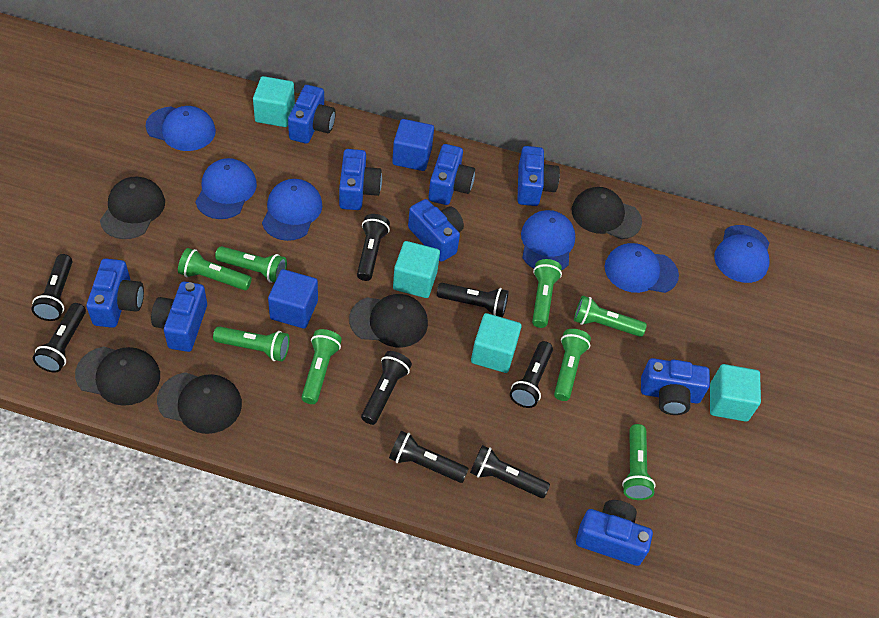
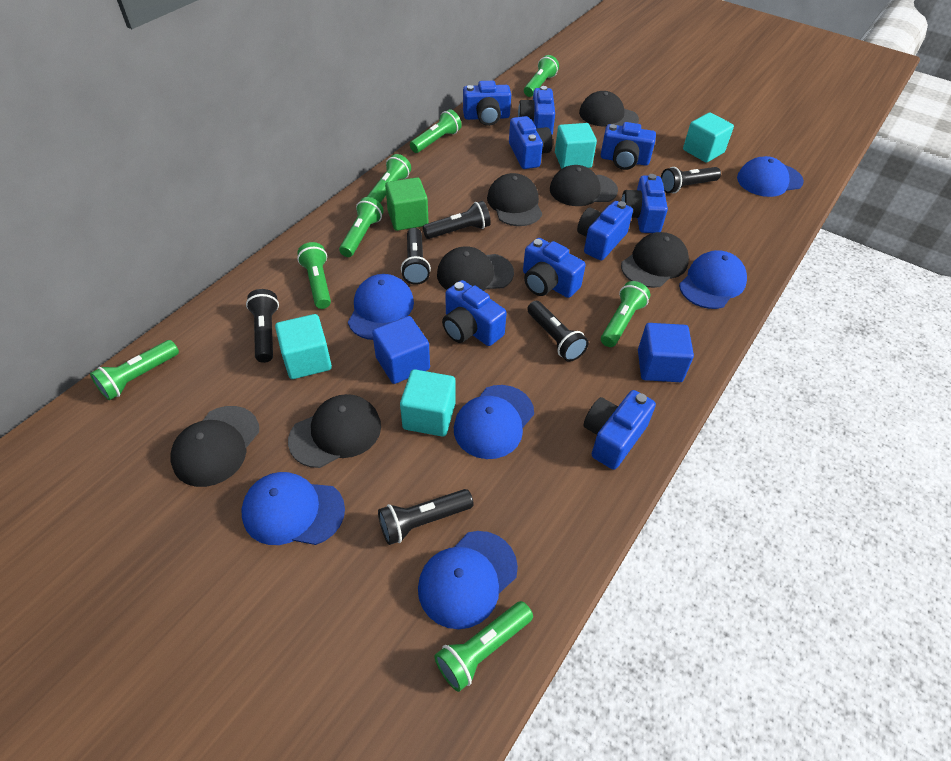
black cap: 5 -> 7
black flashlight: 8 -> 6
green cube: 0 -> 1

